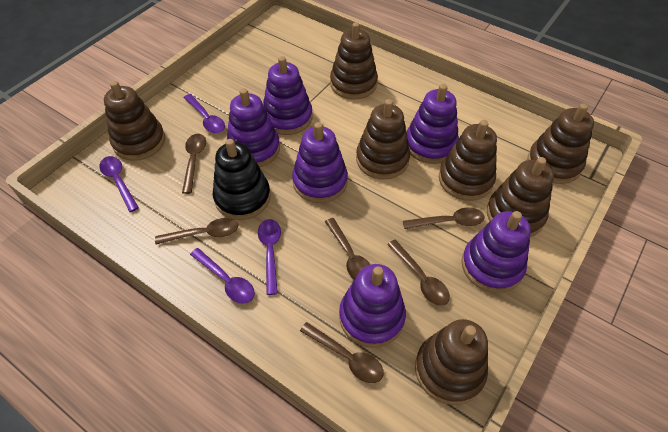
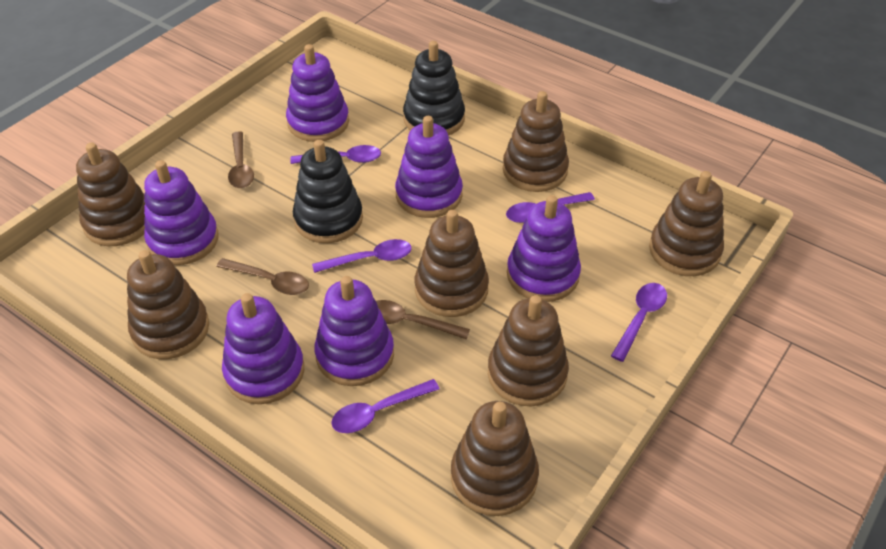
black stacking toy: 1 -> 2
brown spoon: 6 -> 3
purple spoon: 4 -> 5

